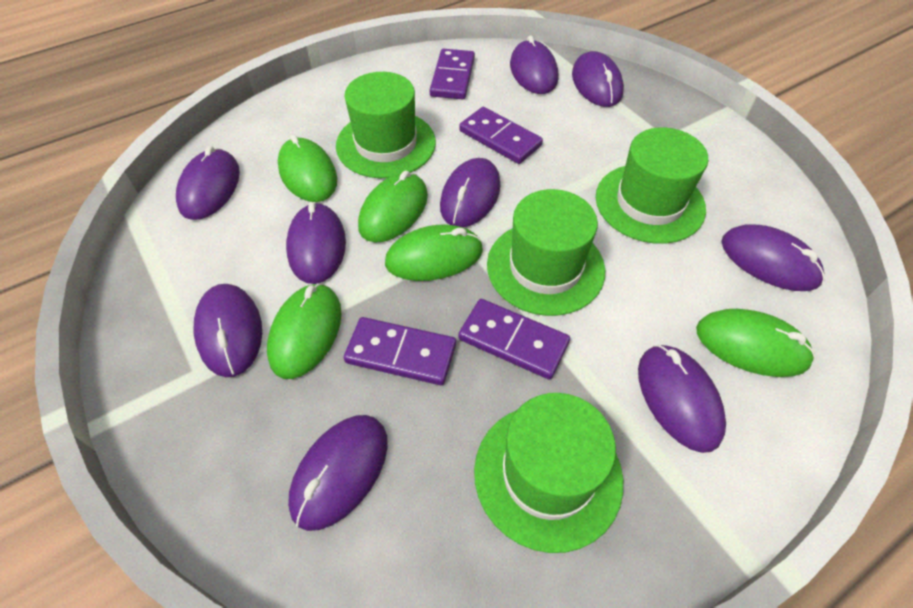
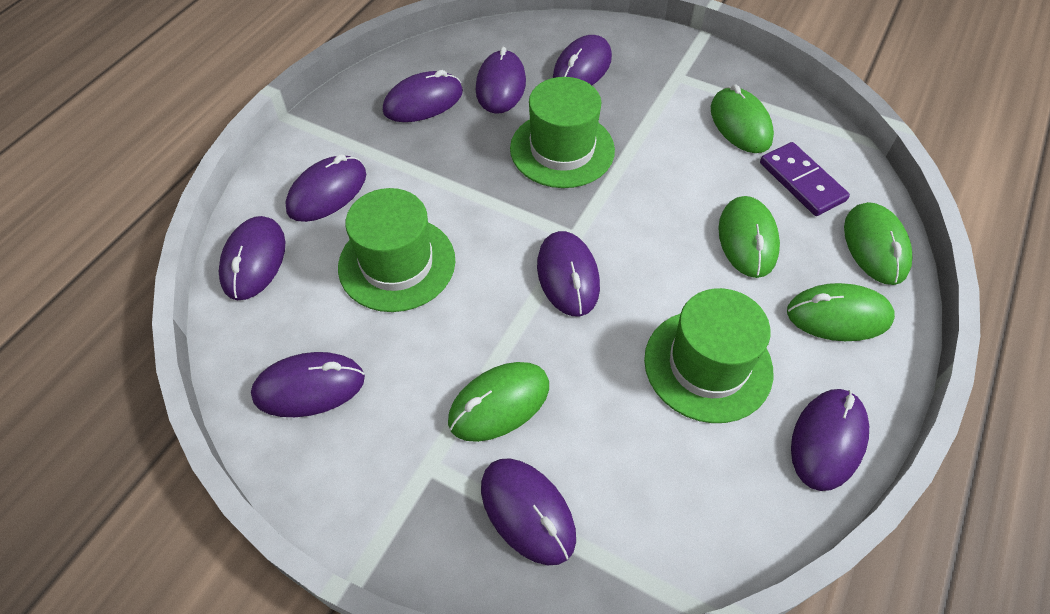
green hat: 4 -> 3
purple domino: 4 -> 1

